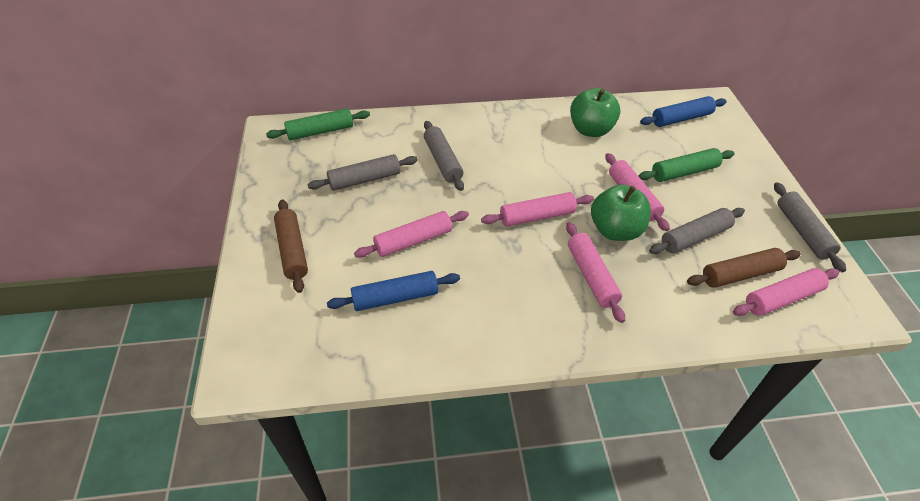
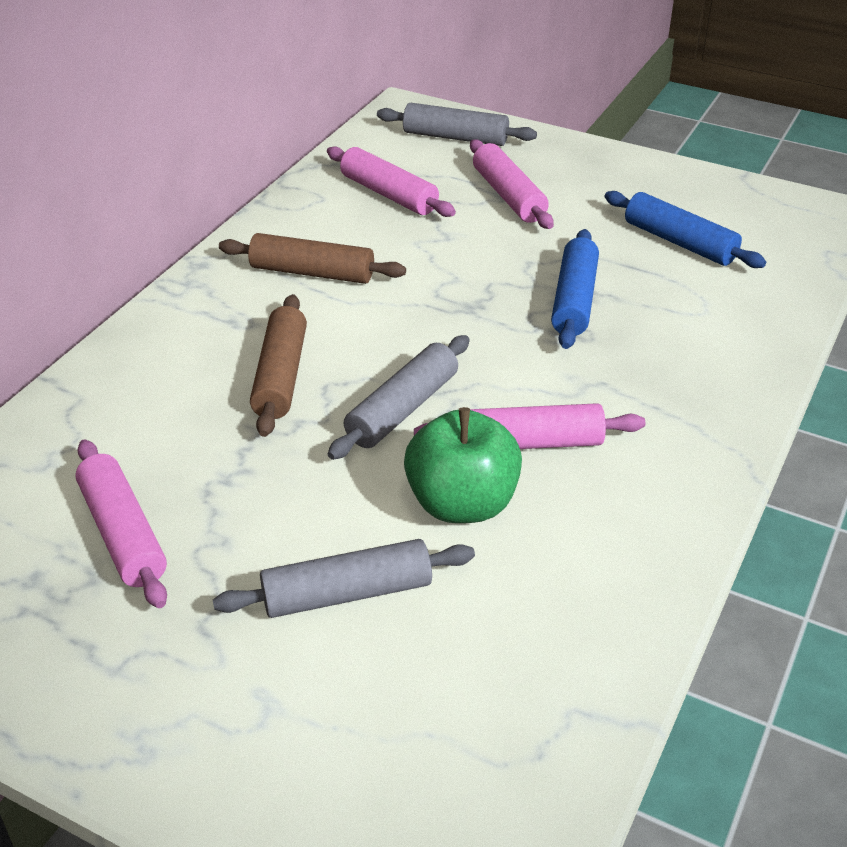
green apple: 2 -> 1
green rolling pin: 2 -> 0
grey rolling pin: 4 -> 3
pink rolling pin: 5 -> 4

